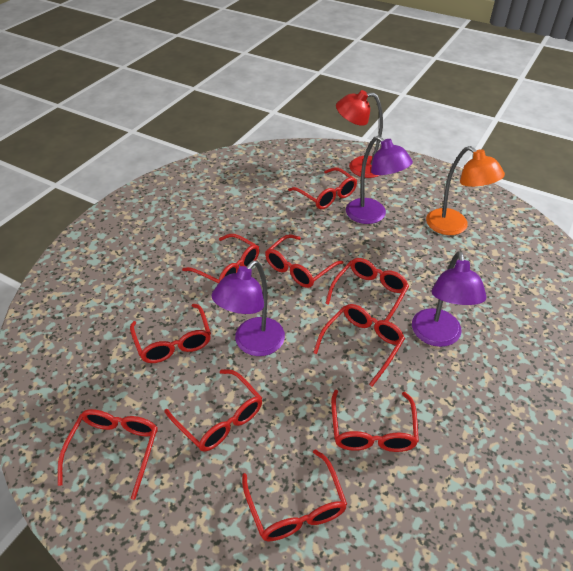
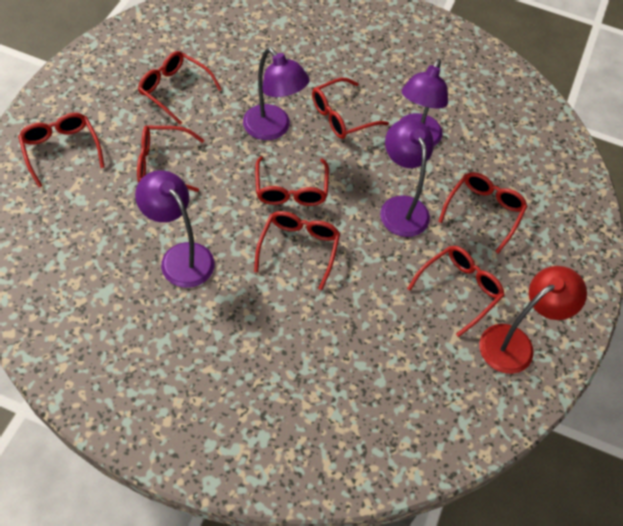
orange lamp: 1 -> 0
purple lamp: 3 -> 4
red glasses: 10 -> 8

